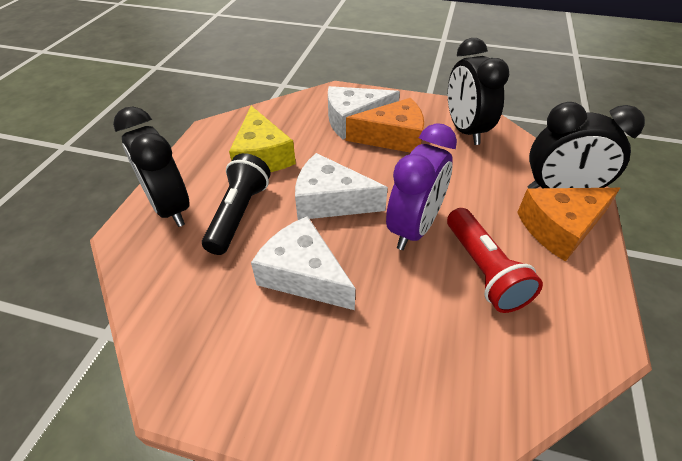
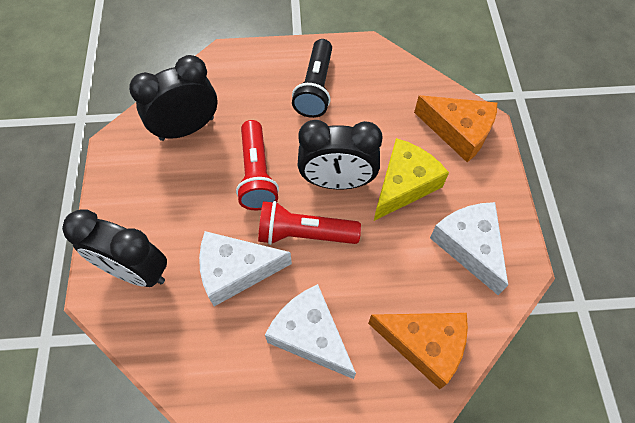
purple clock: 1 -> 0
red flashlight: 1 -> 2

